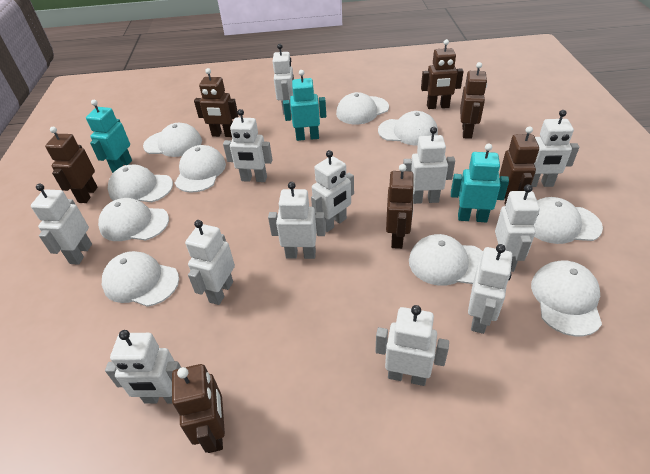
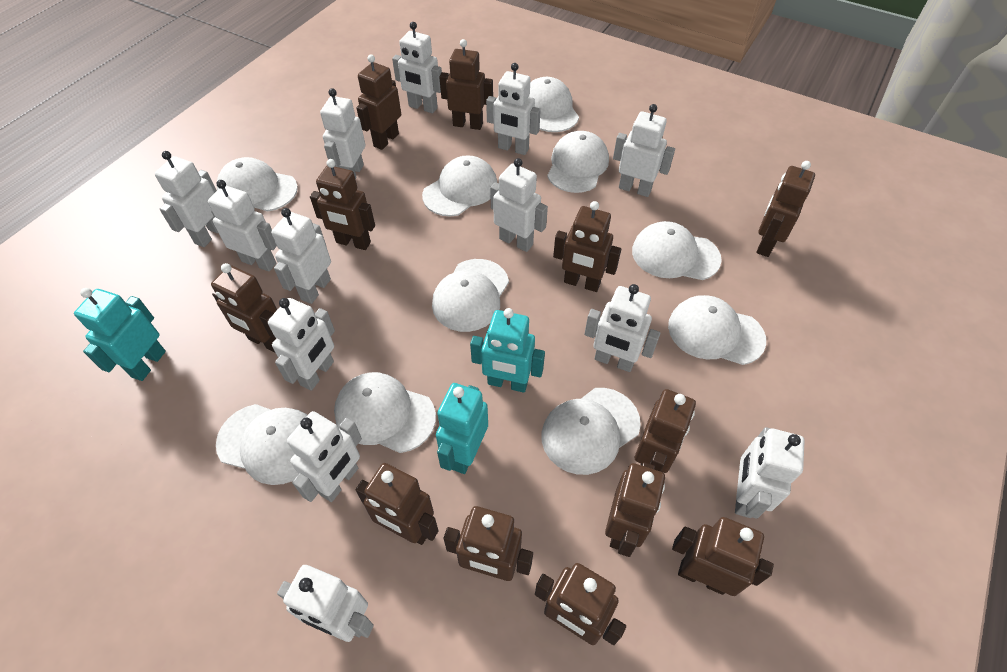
brown robot: 7 -> 12
white robot: 12 -> 13

